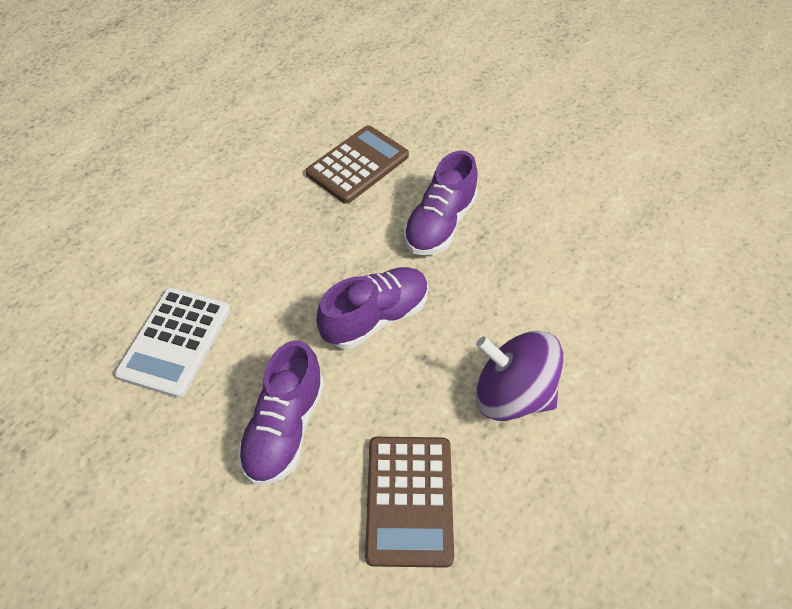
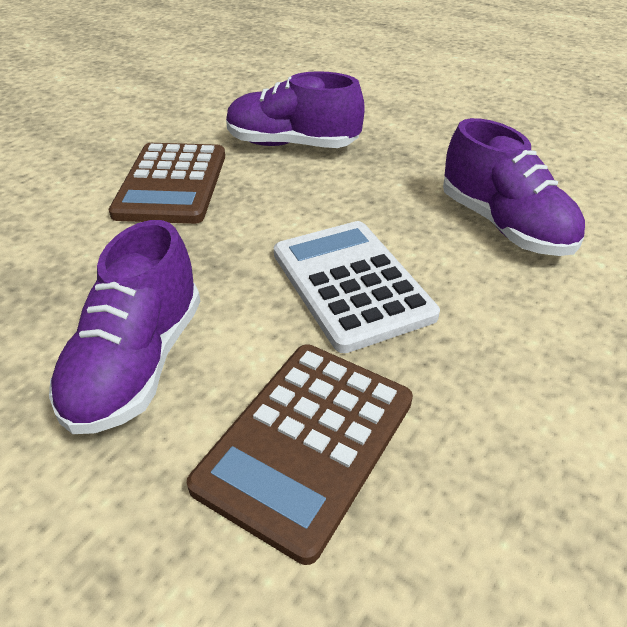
purple spinning top: 1 -> 0

